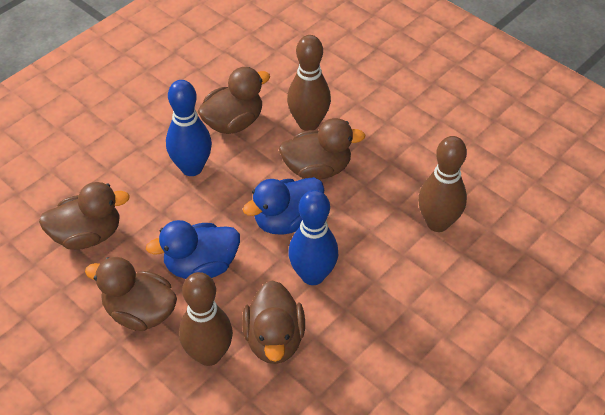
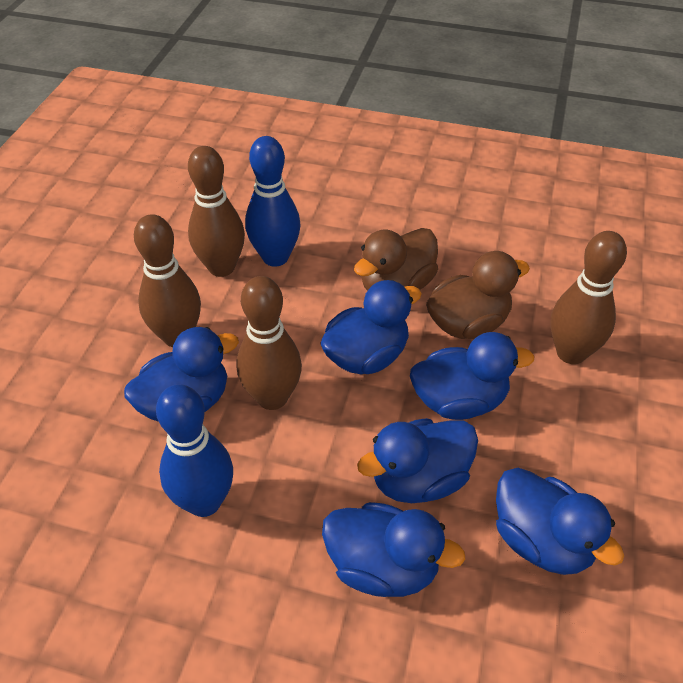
blue duck: 2 -> 6
brown bowling pin: 3 -> 4
brown duck: 5 -> 2

